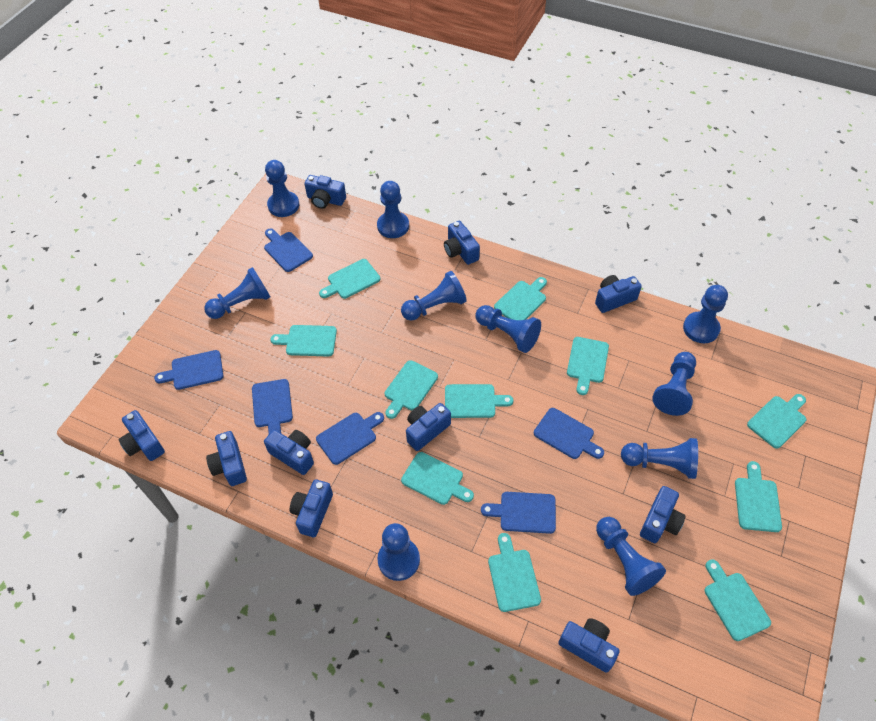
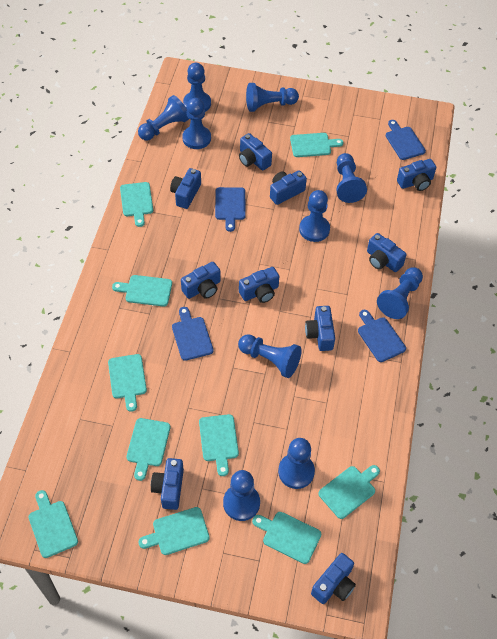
blue cutting board: 6 -> 4
turquoise cutting board: 11 -> 10

